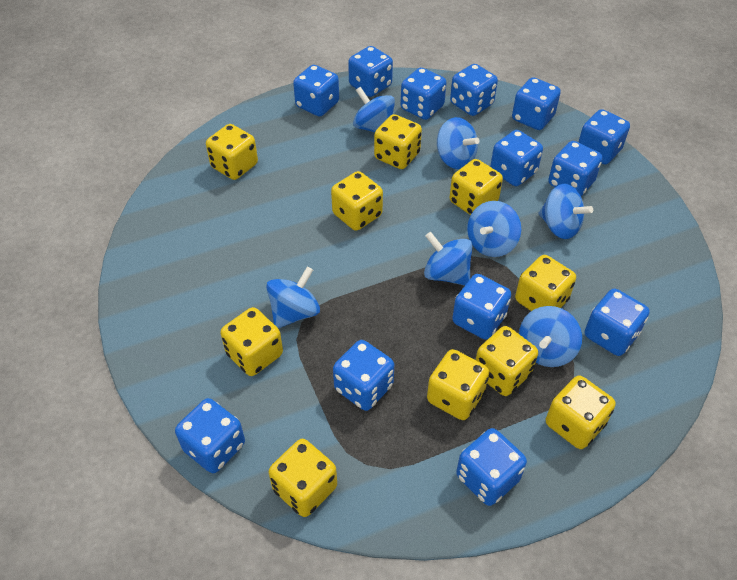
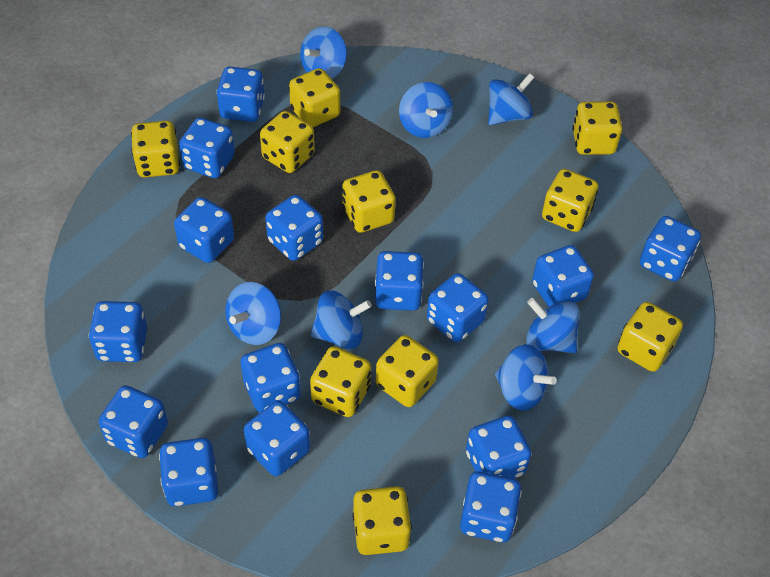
blue dice: 13 -> 15

